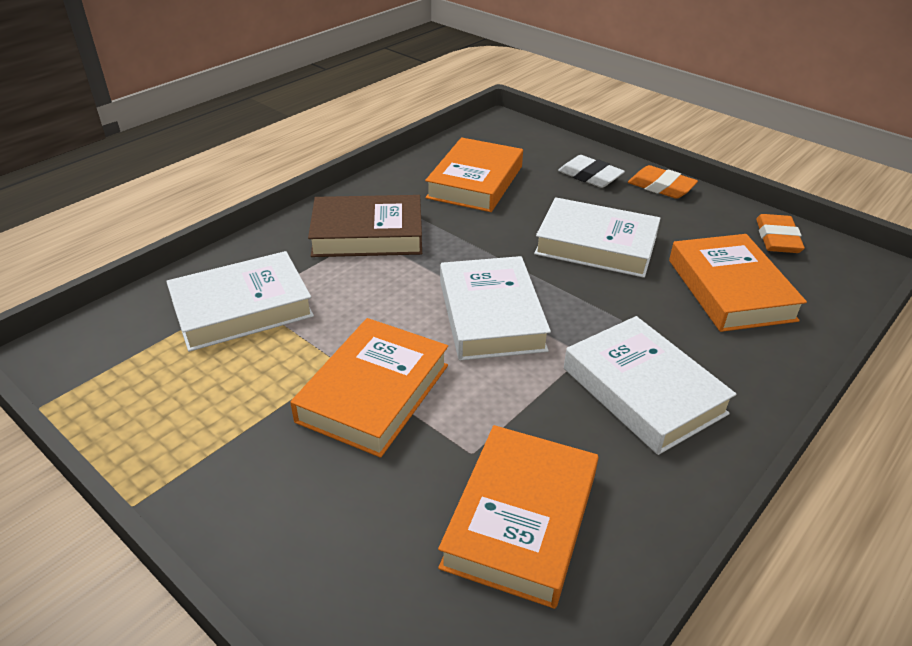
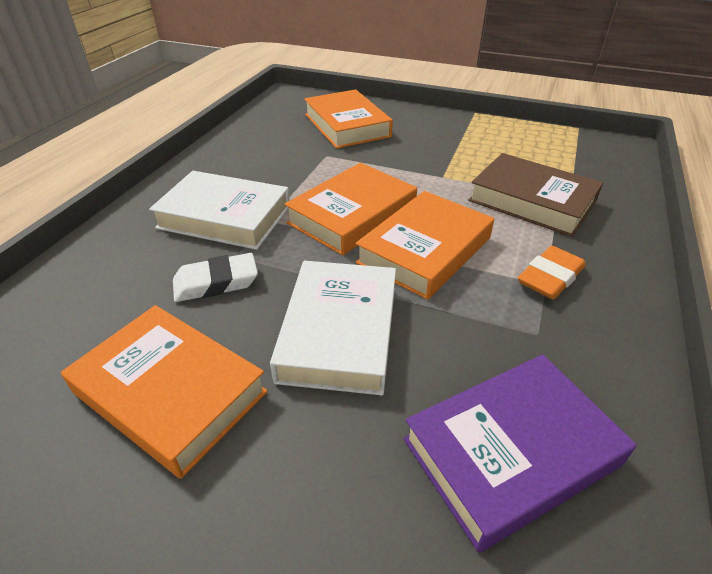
orange eraser: 2 -> 1
purple book: 0 -> 1
white book: 4 -> 2

